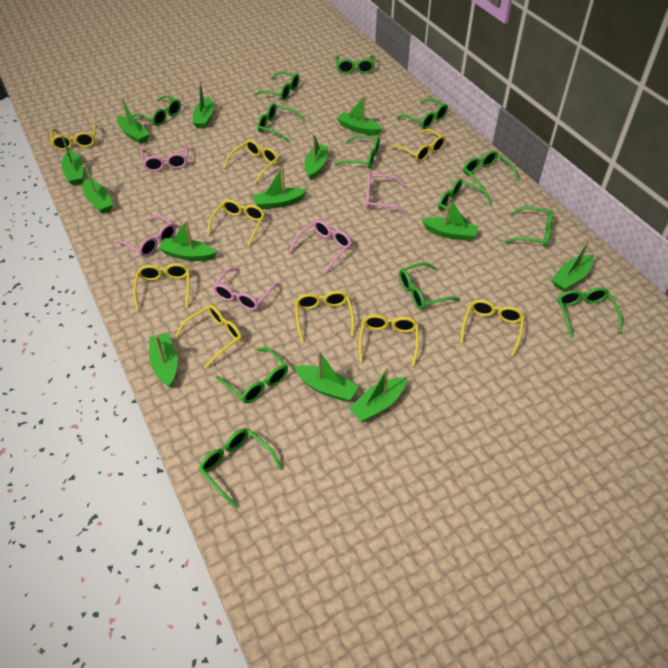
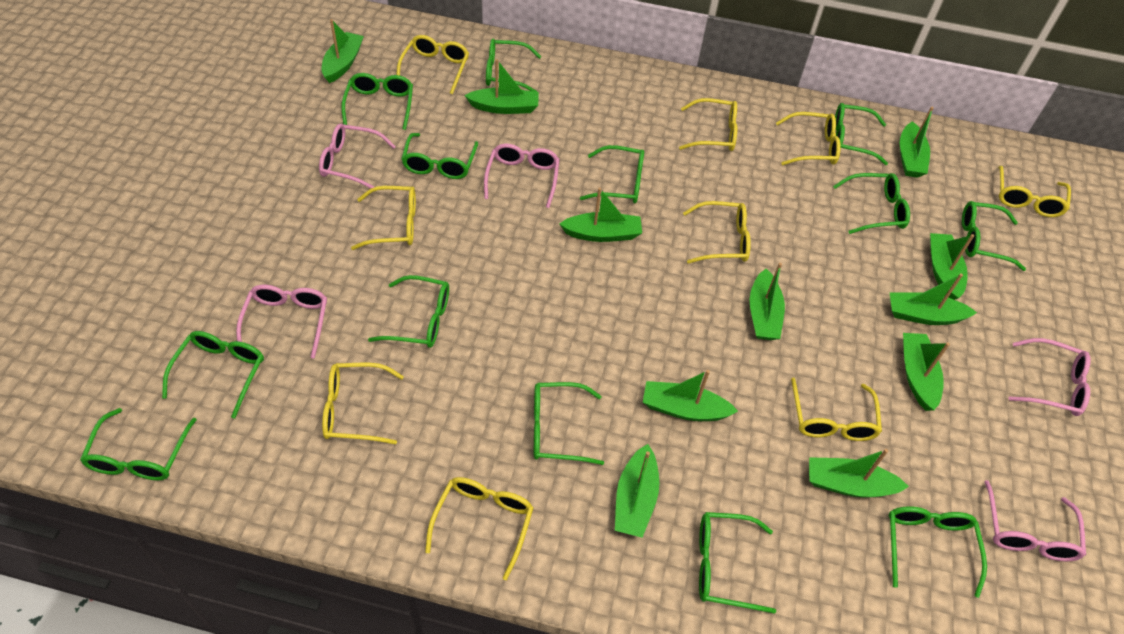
green boat: 13 -> 11

